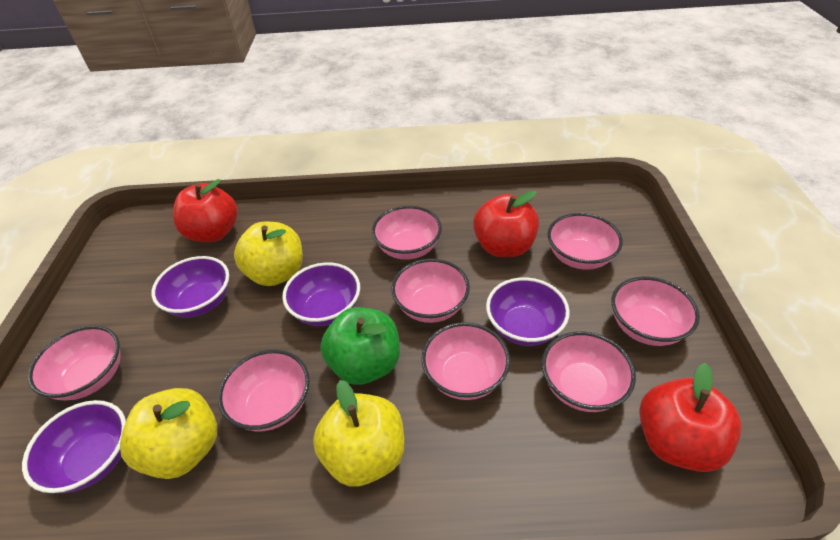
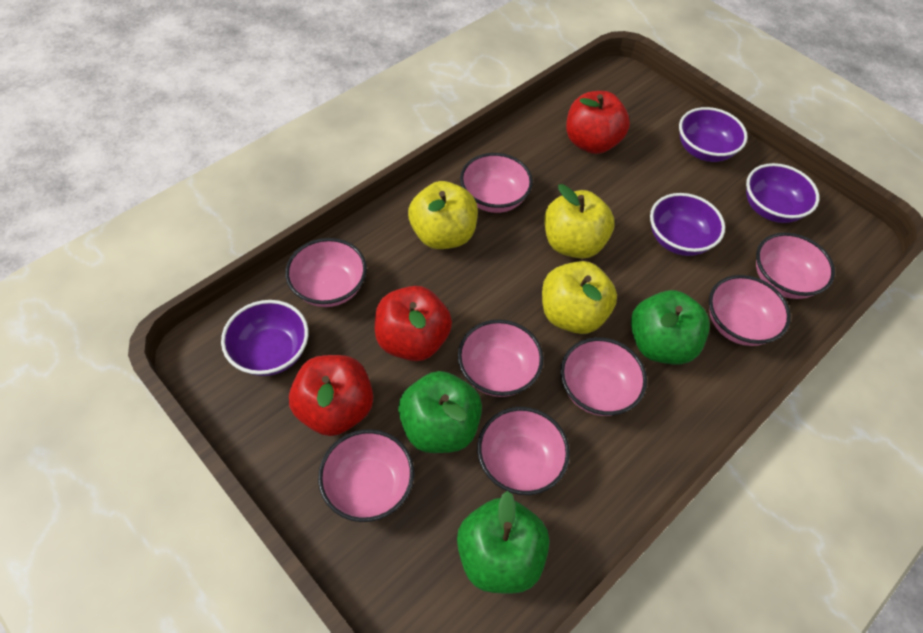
green apple: 1 -> 3

